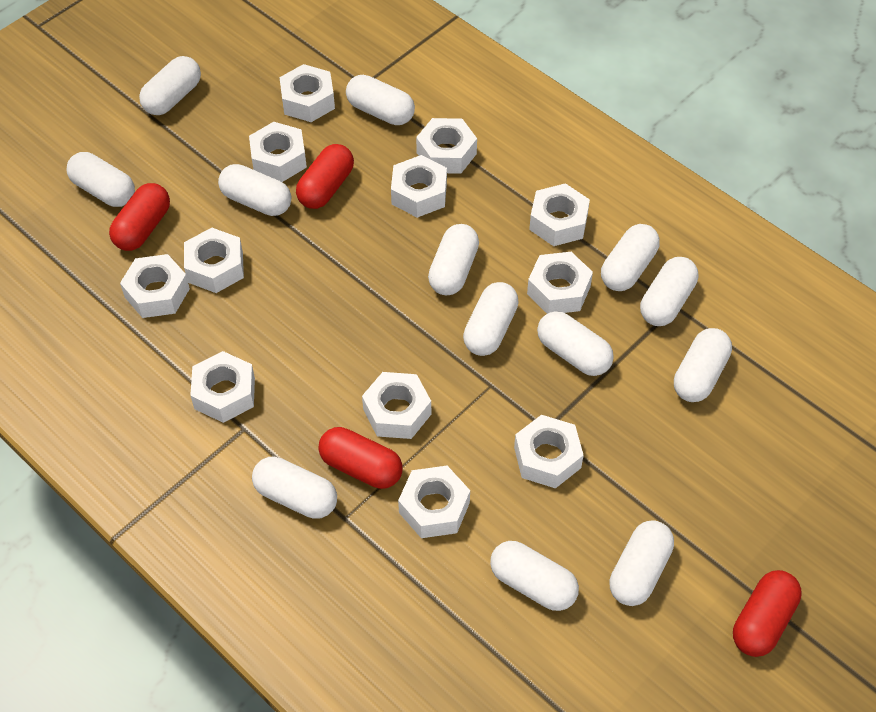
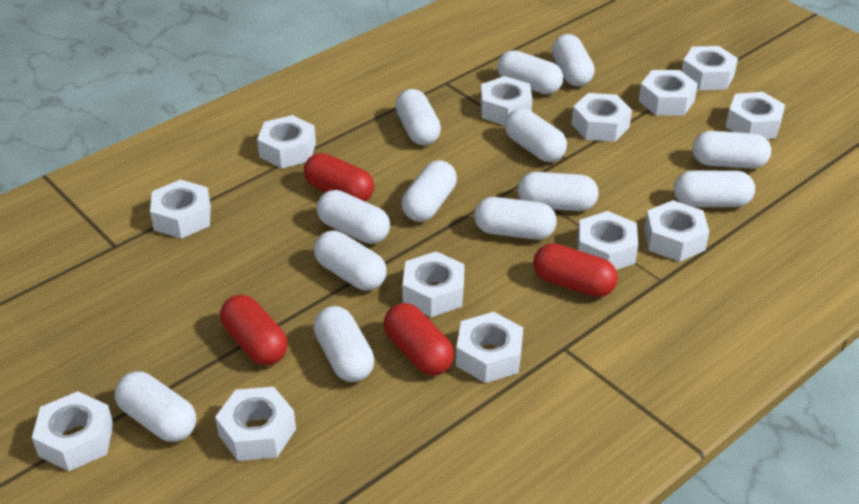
white nut: 12 -> 13

